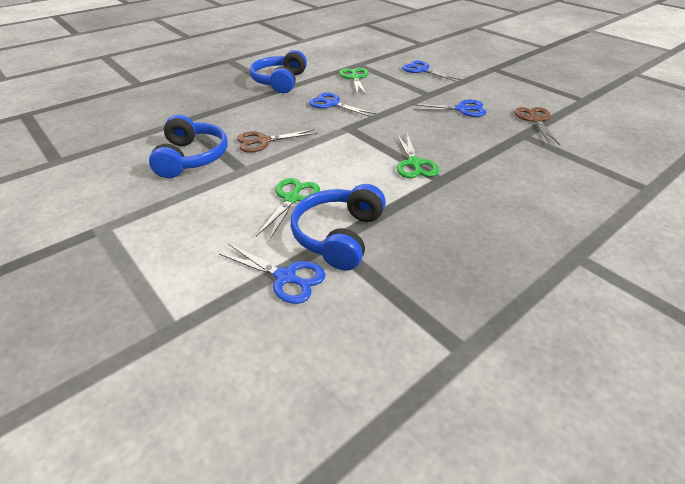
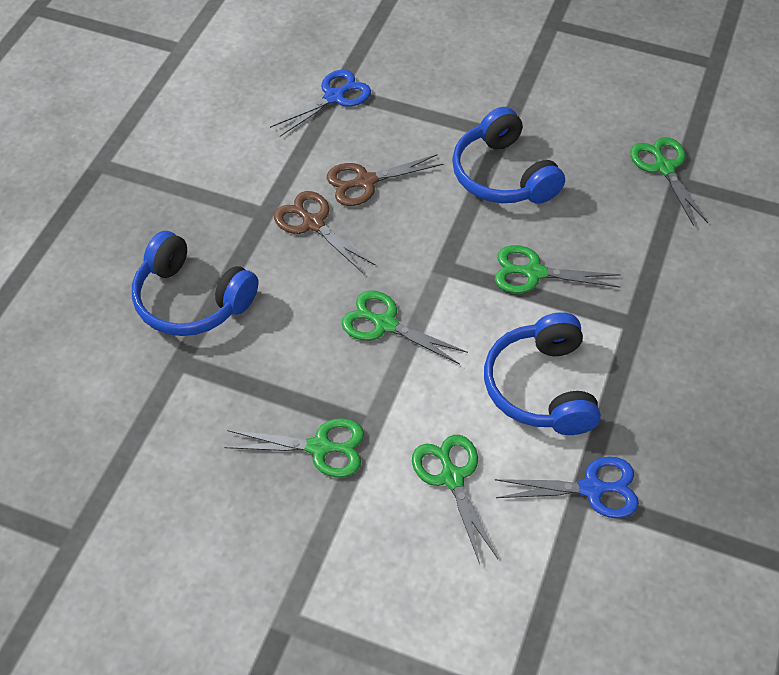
blue scissors: 4 -> 2
green scissors: 3 -> 5

